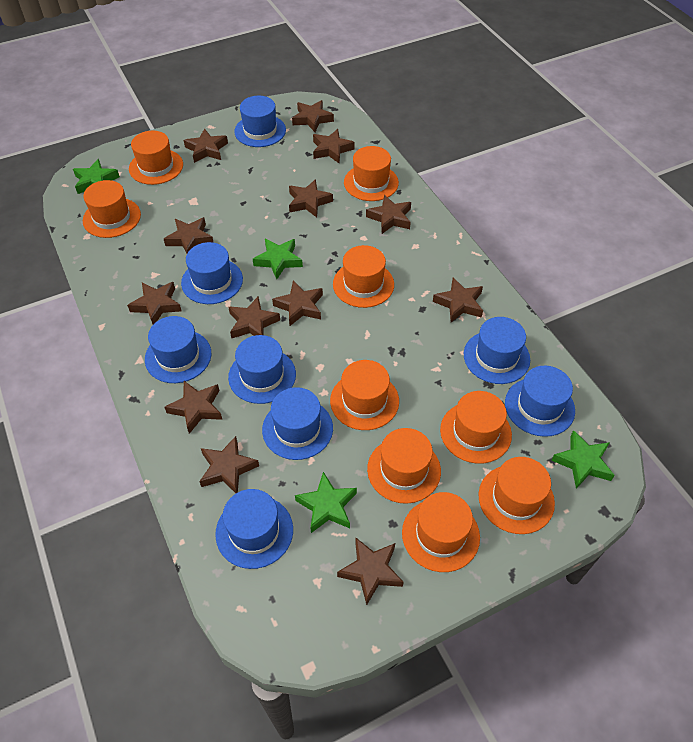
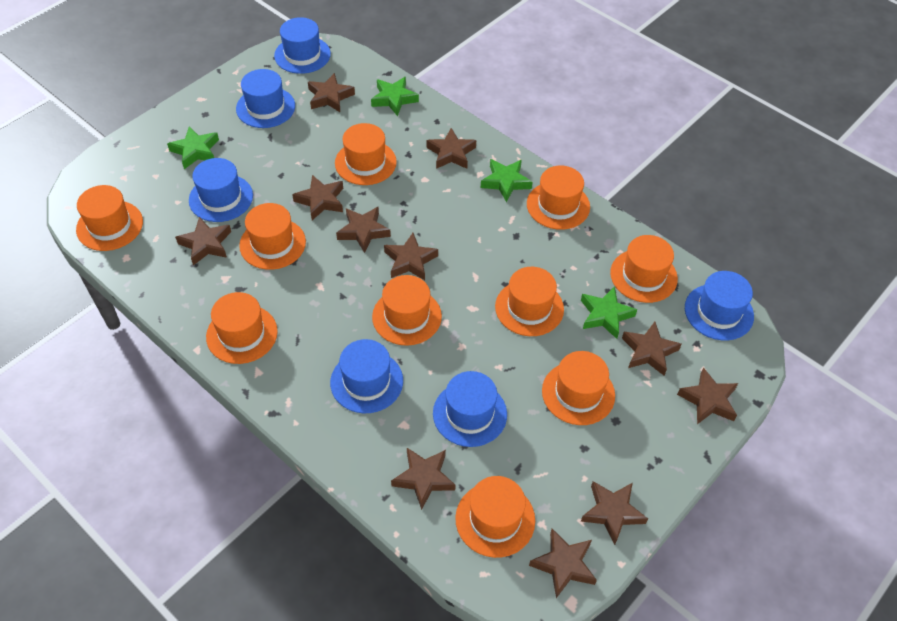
blue hat: 8 -> 6
brown star: 13 -> 11
orange hat: 9 -> 10

